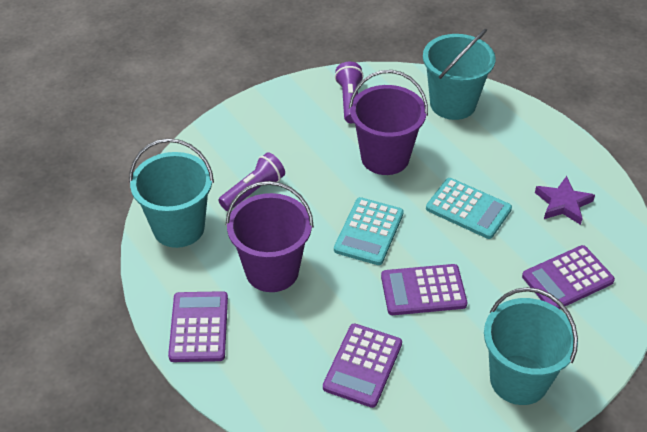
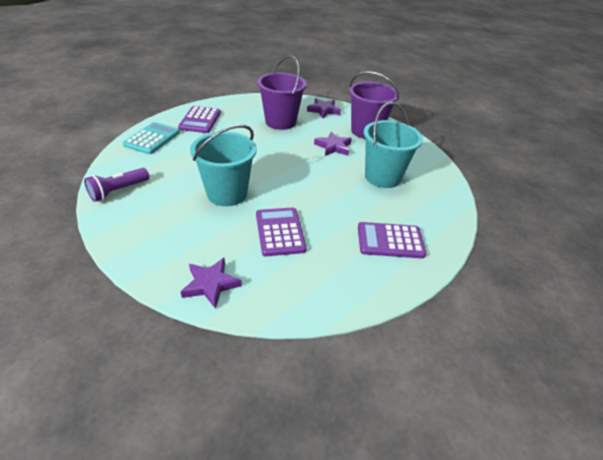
purple calculator: 4 -> 3
purple flashlight: 2 -> 1
purple star: 1 -> 3
turquoise bucket: 3 -> 2
turquoise calculator: 2 -> 1

